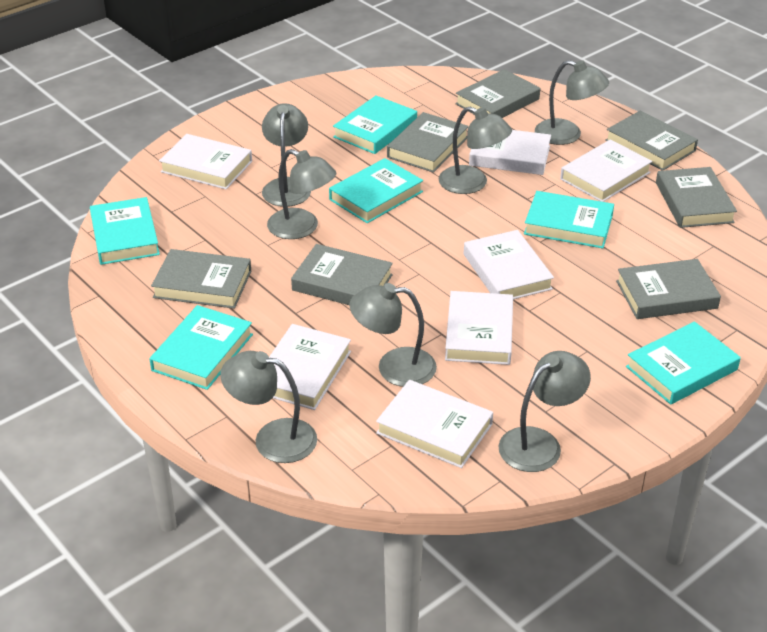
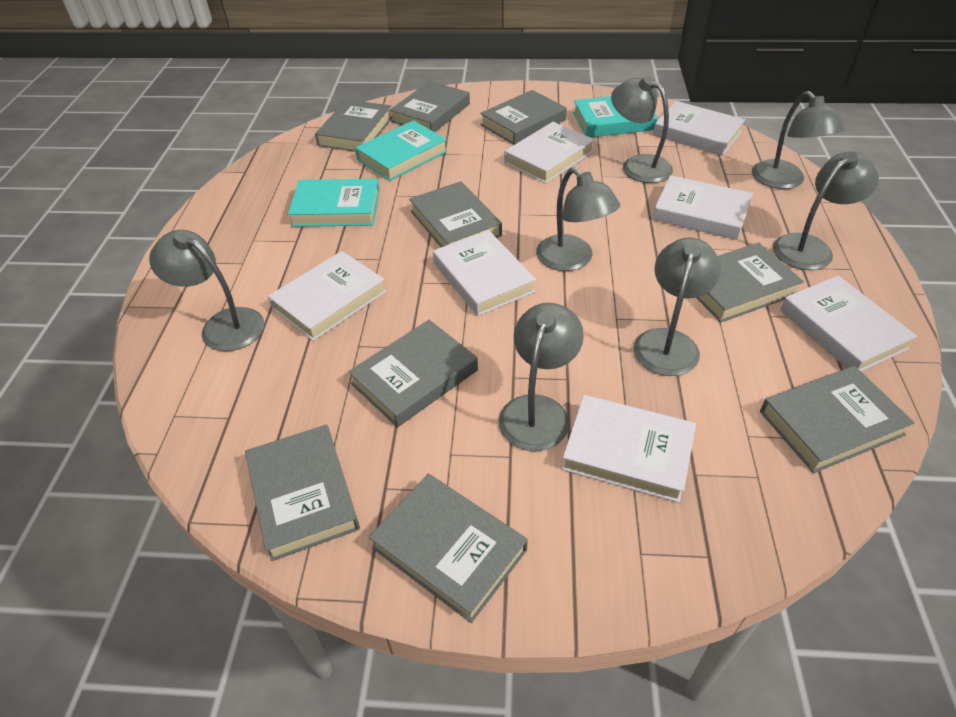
grey book: 7 -> 9
turquoise book: 6 -> 3

